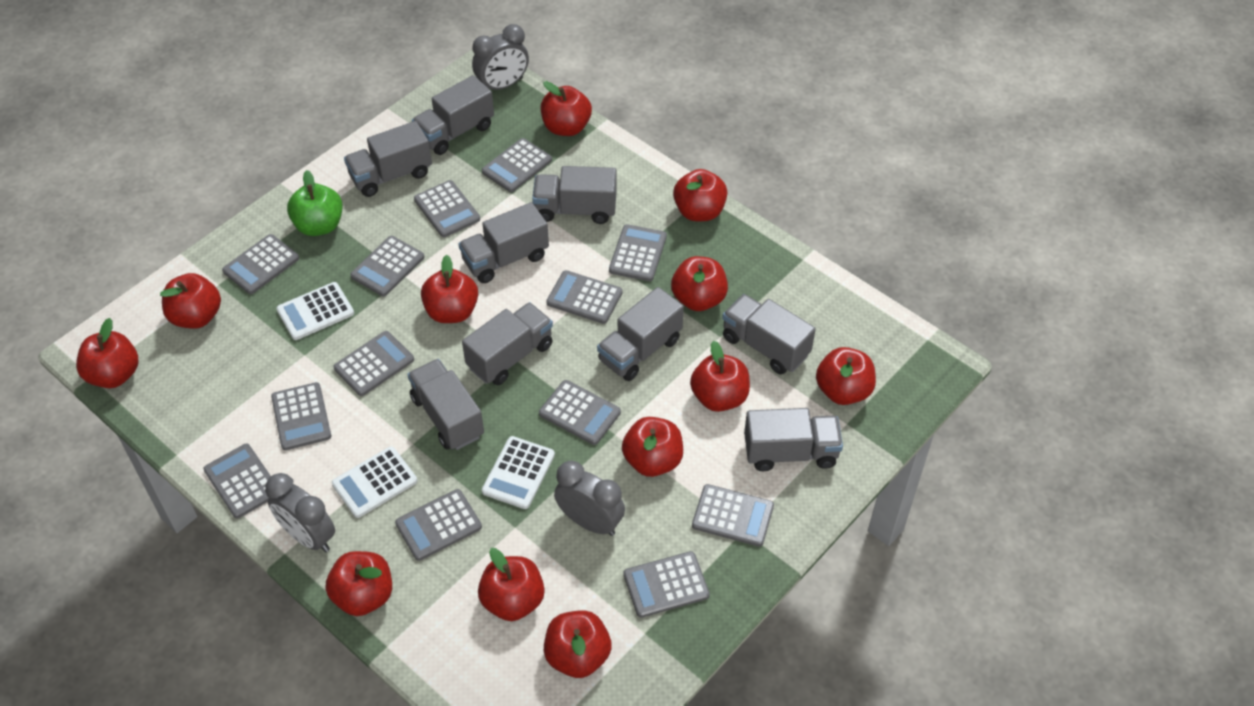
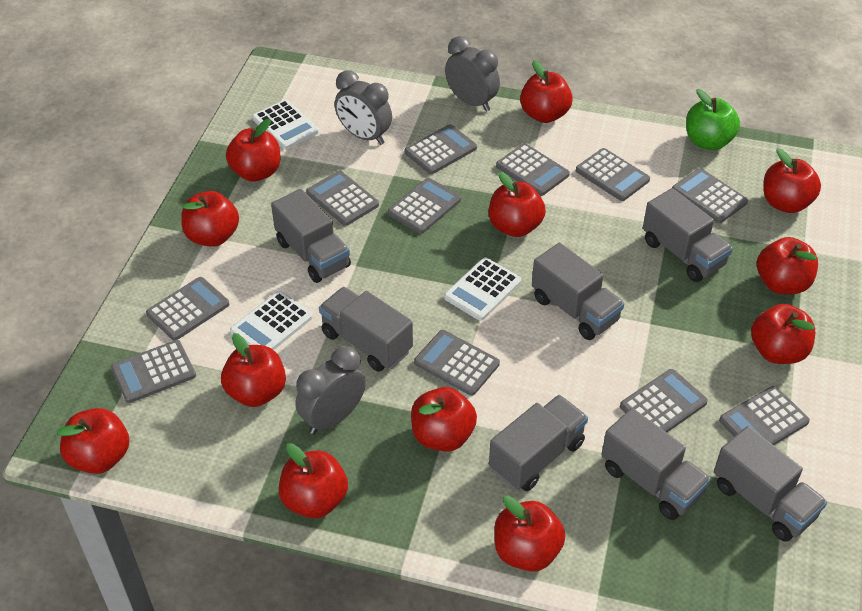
grey calculator: 13 -> 11
grey truck: 9 -> 7

